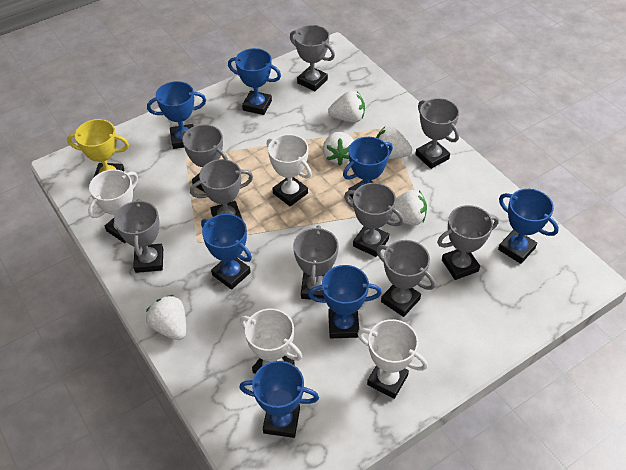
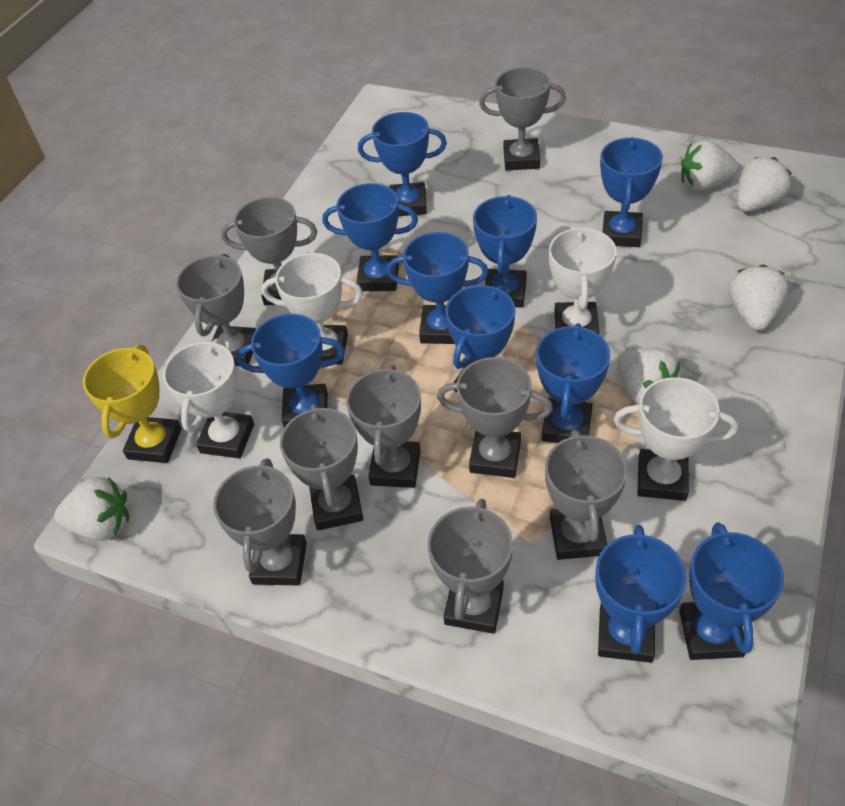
blue trophy: 7 -> 10

